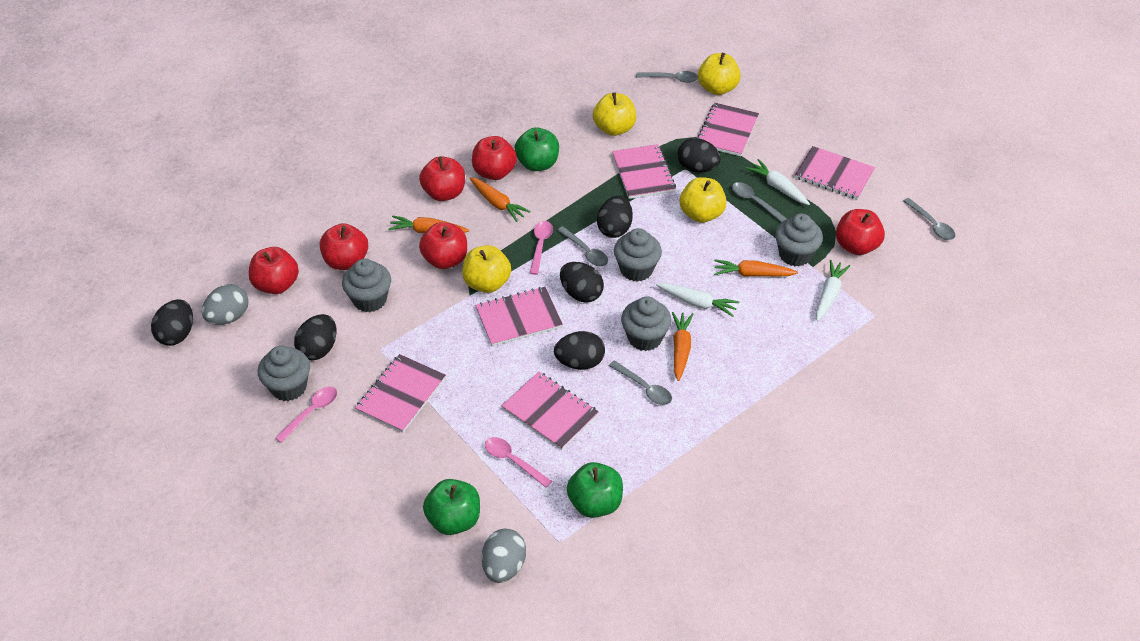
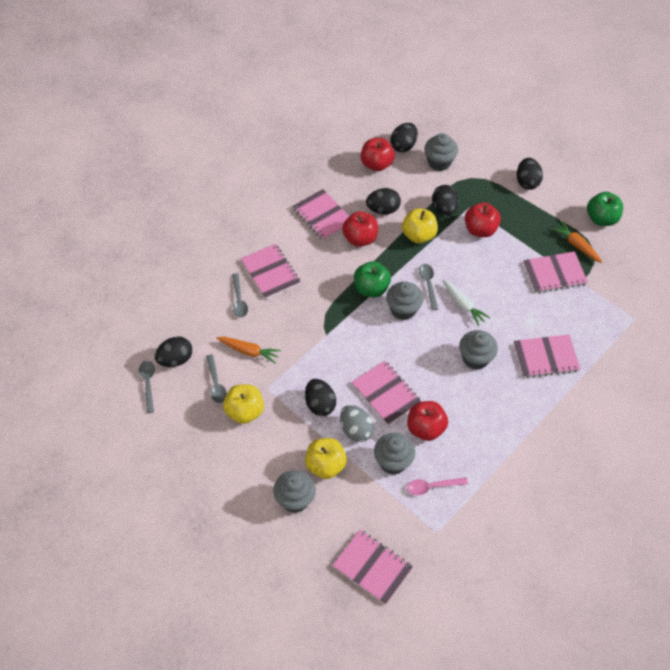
green apple: 3 -> 2
grey egg: 2 -> 1
grey spoon: 5 -> 4
orange carrot: 4 -> 2
pink spoon: 3 -> 1
red apple: 6 -> 4
white carrot: 3 -> 1
yellow apple: 4 -> 3

